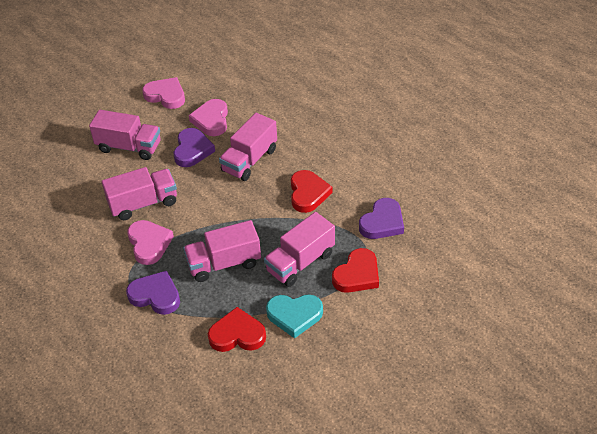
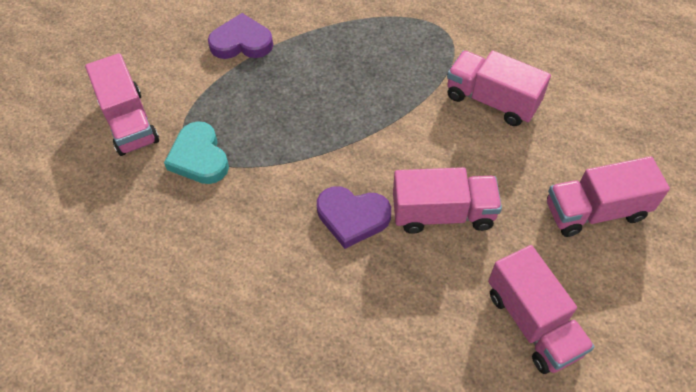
pink heart: 3 -> 0
purple heart: 3 -> 2
red heart: 3 -> 0

